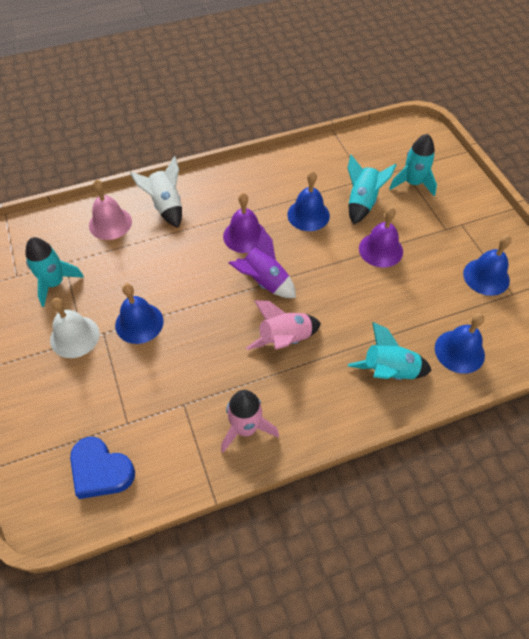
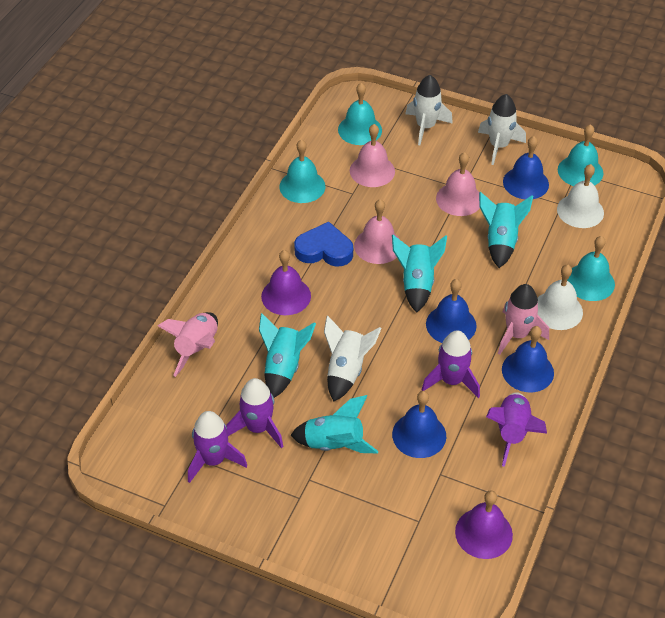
pink bell: 1 -> 3
purple rocket: 1 -> 4
turquoise bell: 0 -> 4
white bell: 1 -> 2
white rocket: 1 -> 3

